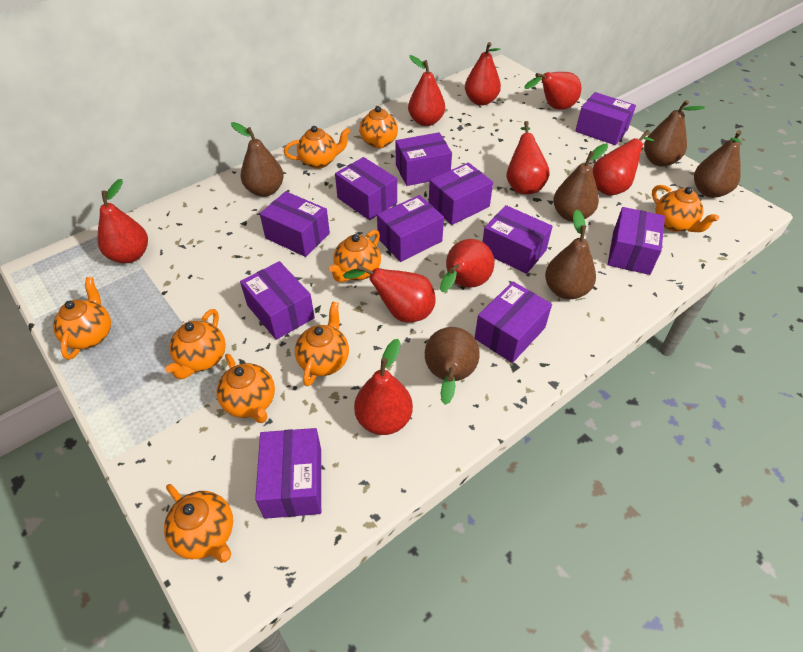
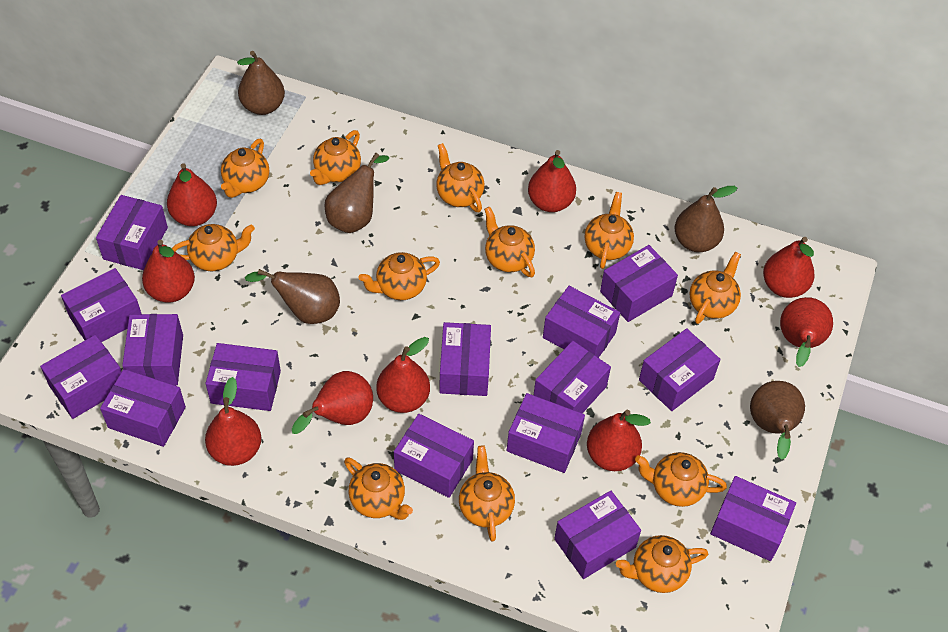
brown pear: 6 -> 5
orange teapot: 9 -> 12
purple box: 11 -> 15

